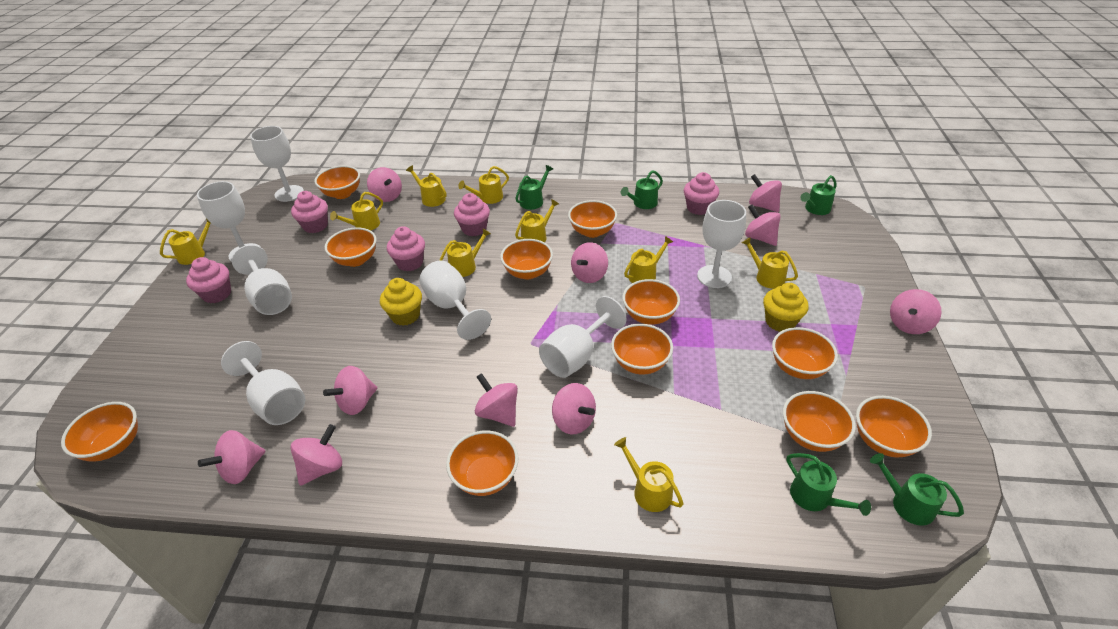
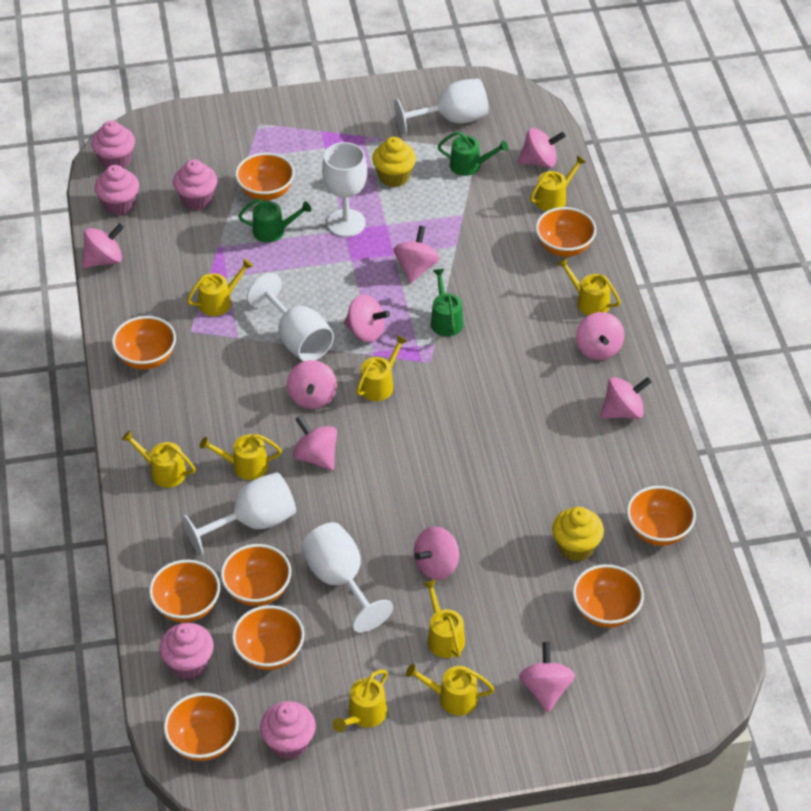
green watering can: 5 -> 3
orange bowl: 11 -> 9
white goblet: 7 -> 5

